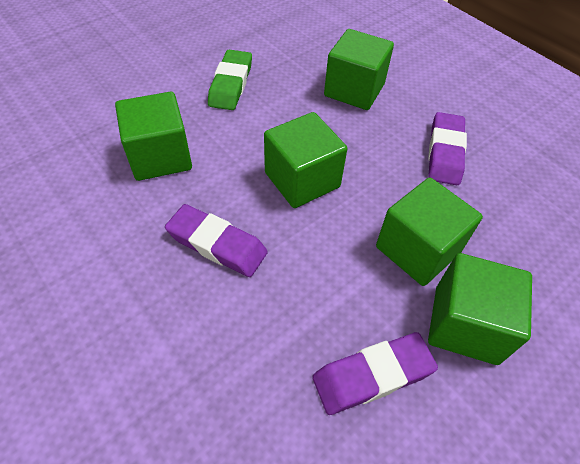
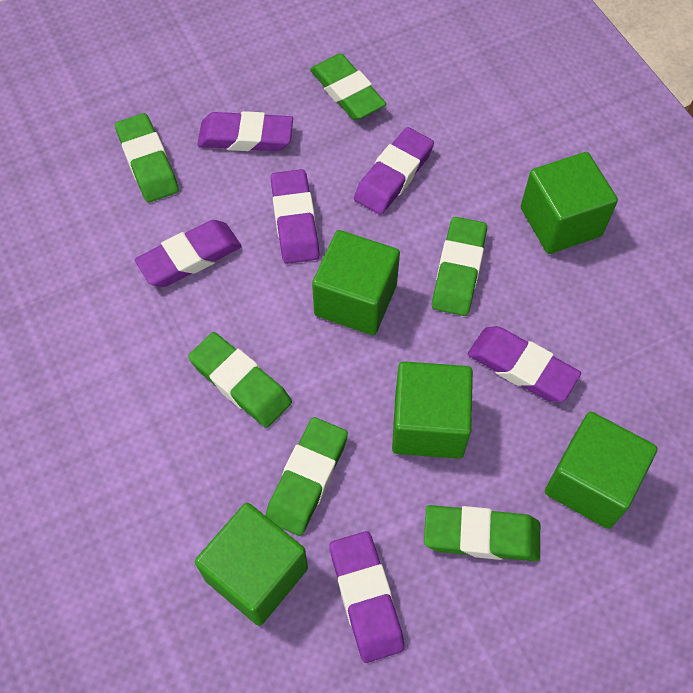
green eraser: 1 -> 6
purple eraser: 3 -> 6

